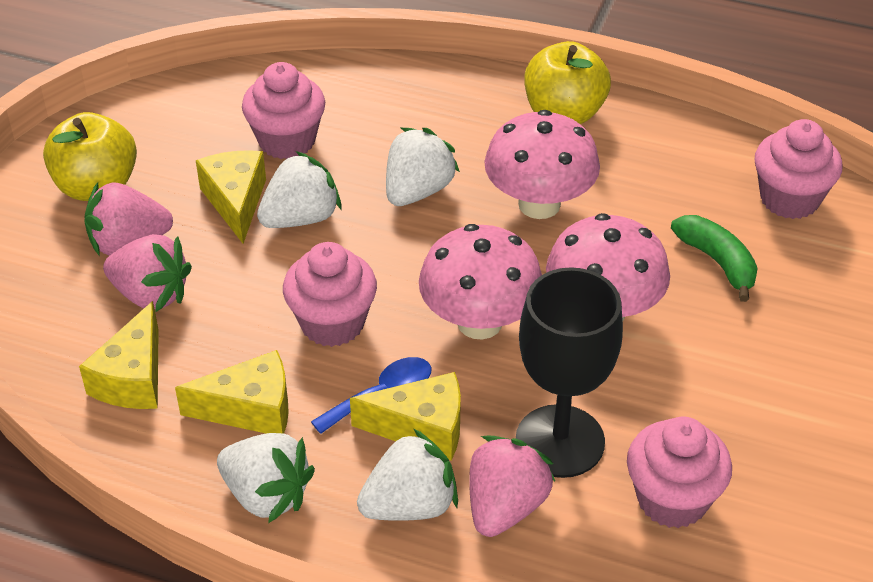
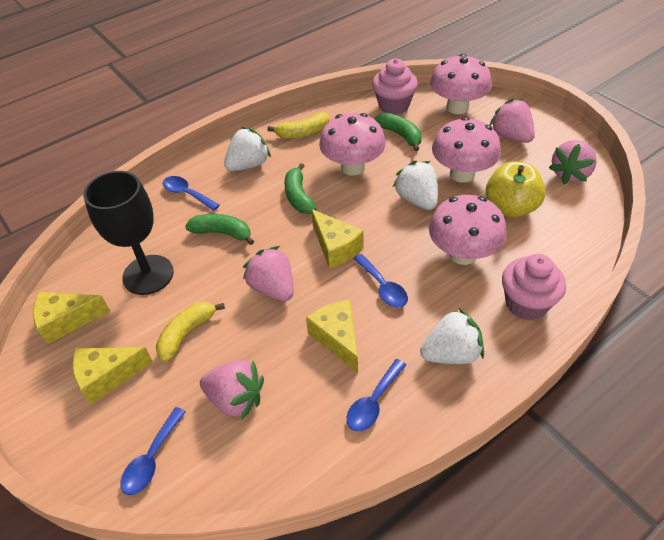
blue spoon: 1 -> 4
green banana: 1 -> 3
pink cupcake: 4 -> 2
pink mushroom: 3 -> 4
pink strawberry: 3 -> 4
white strawberry: 4 -> 3
yellow apple: 2 -> 1
yellow banana: 0 -> 2

